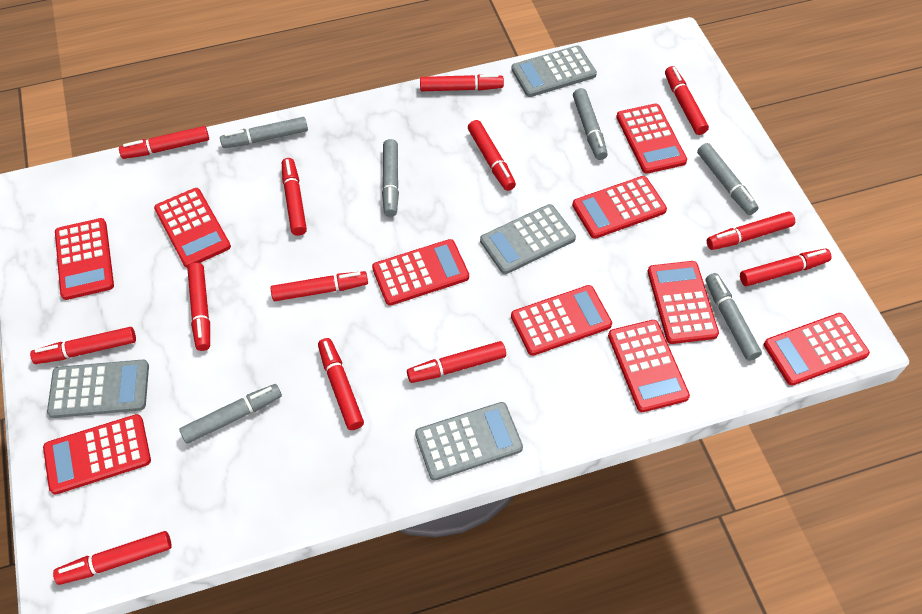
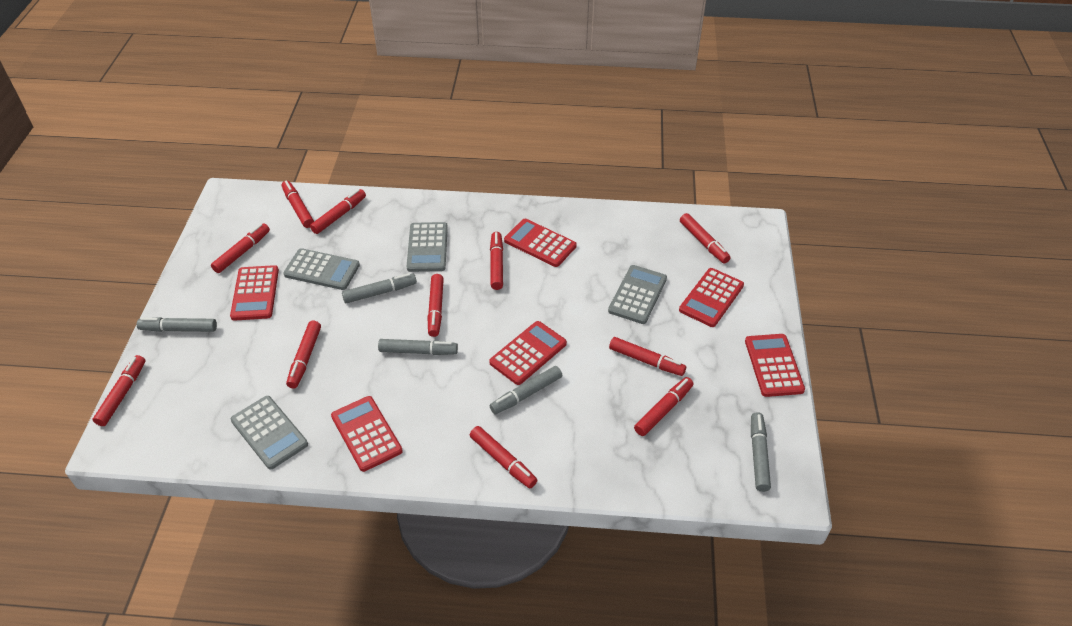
grey marker: 6 -> 5
red calculator: 10 -> 6
red marker: 13 -> 11

